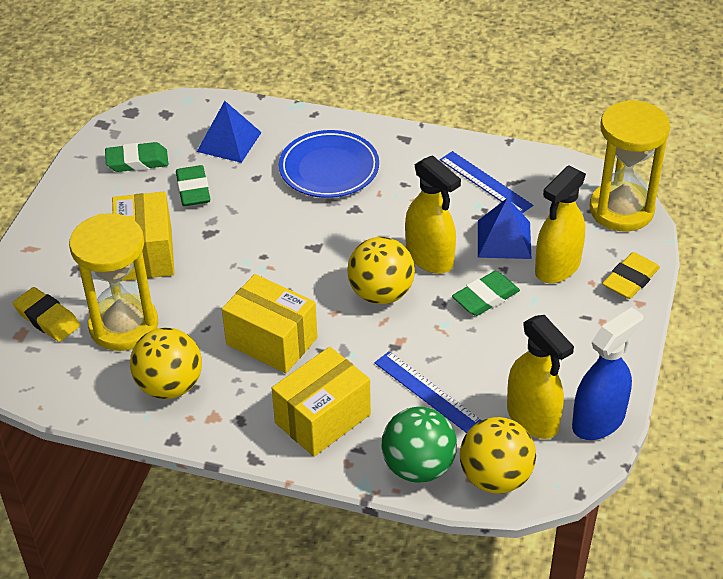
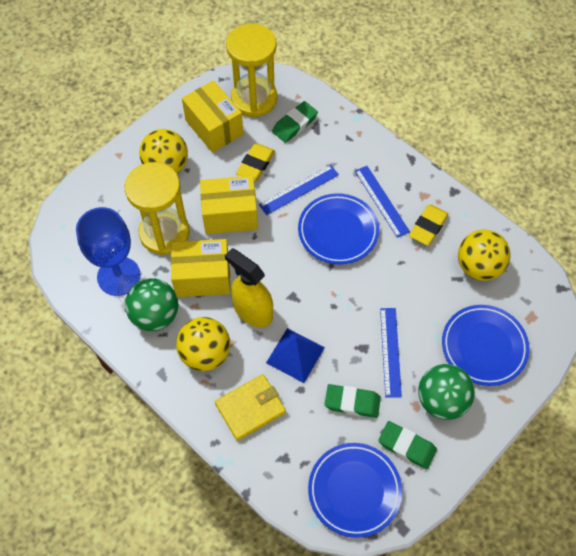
blue goblet: 0 -> 1
blue plate: 1 -> 3
blue pyramid: 2 -> 1
blue ruler: 2 -> 3
blue spray bottle: 1 -> 0
green ball: 1 -> 2
yellow spray bottle: 3 -> 1
yellow wallet: 0 -> 1

